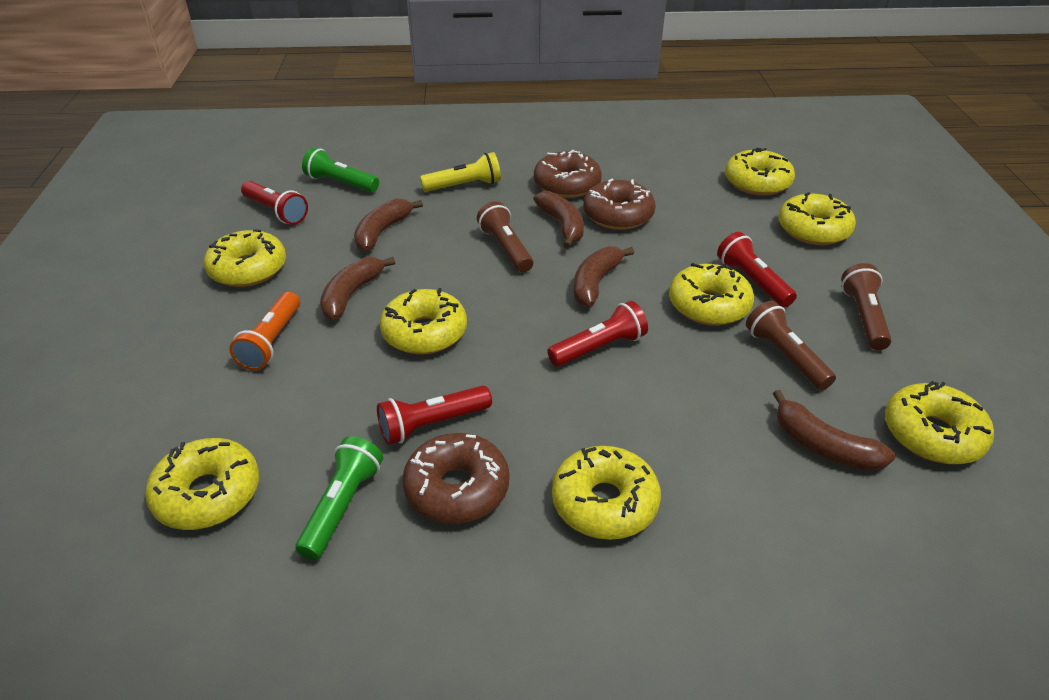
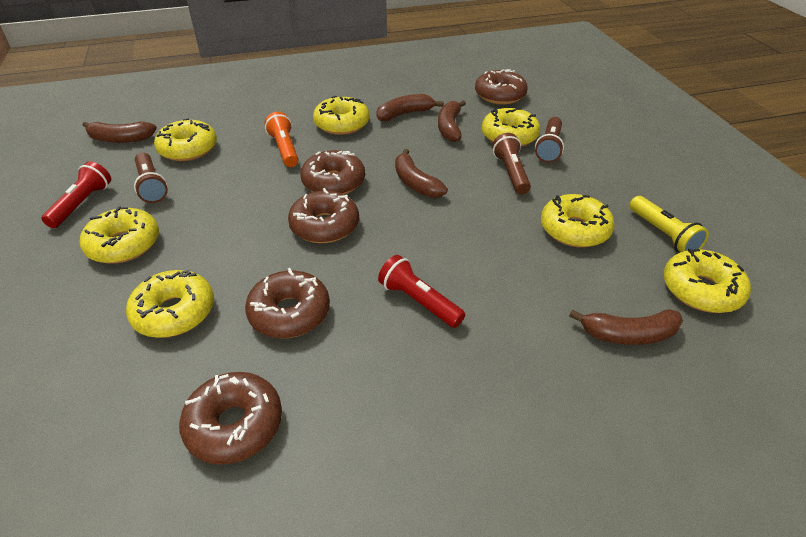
brown donut: 3 -> 5
green flashlight: 2 -> 0
red flashlight: 4 -> 2
yellow donut: 8 -> 7

